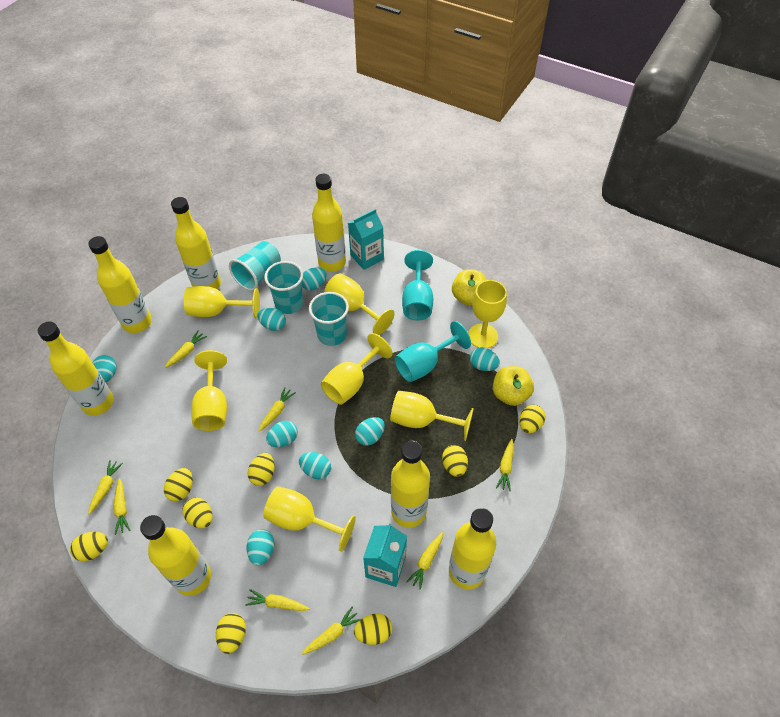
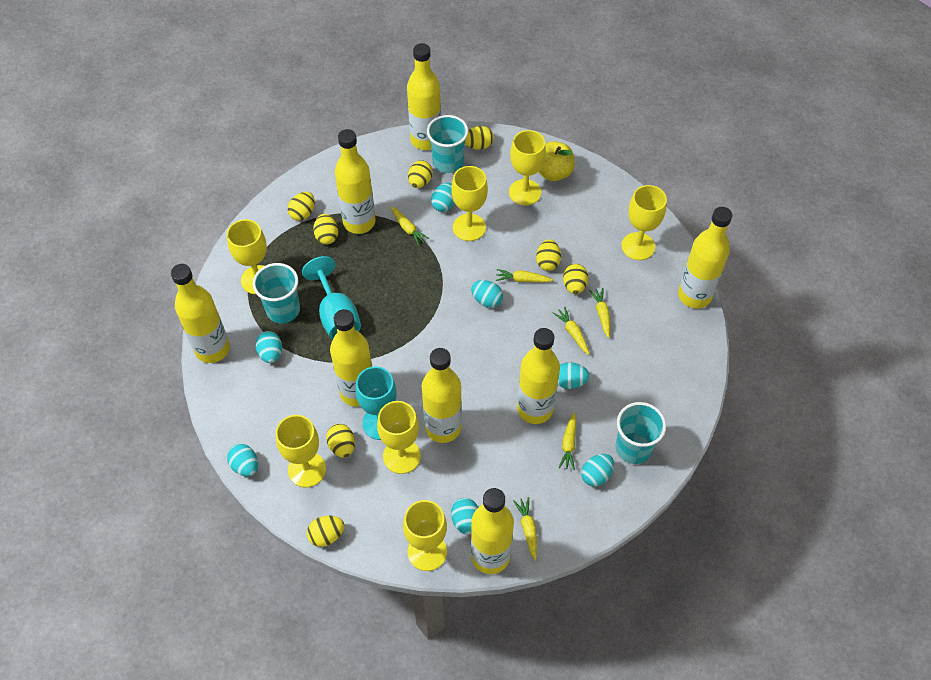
turquoise carton: 2 -> 0
turquoise egg: 8 -> 7
yellow apple: 2 -> 1
yellow bottle: 7 -> 8
yellow carrot: 8 -> 6

